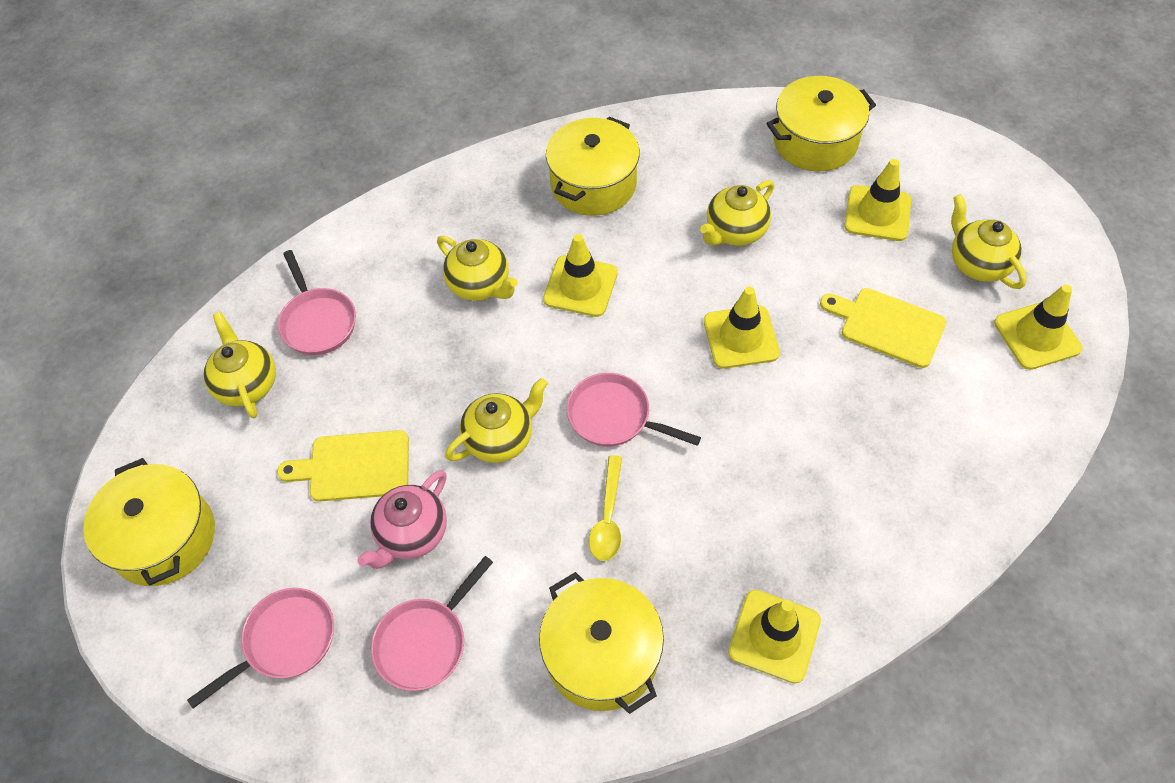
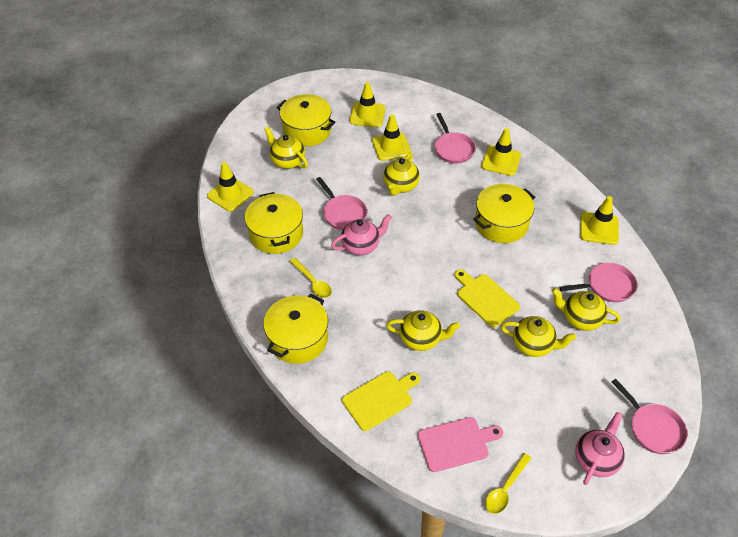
pink cutting board: 0 -> 1
pink teapot: 1 -> 2
yellow spoon: 1 -> 2

